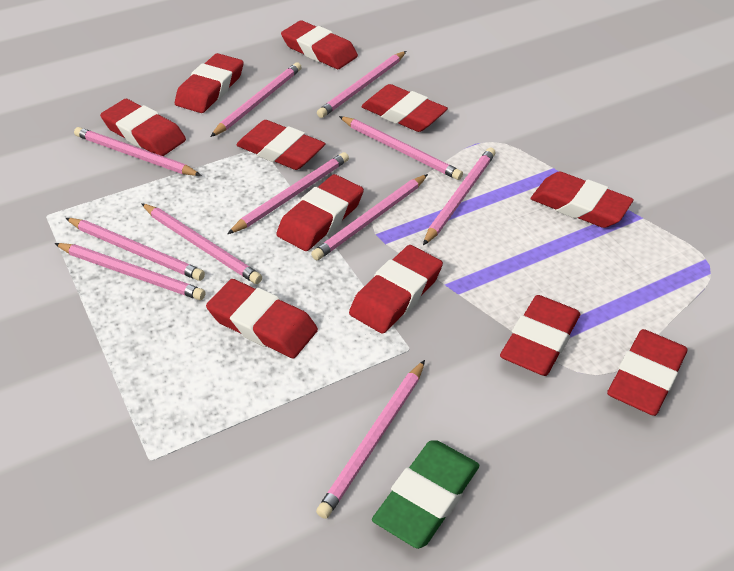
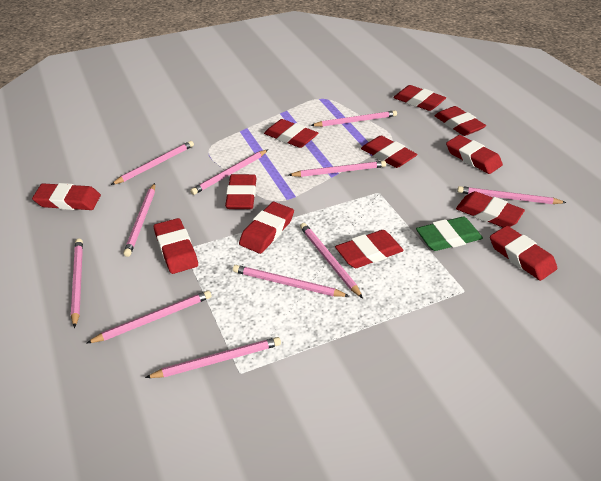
red eraser: 11 -> 12

